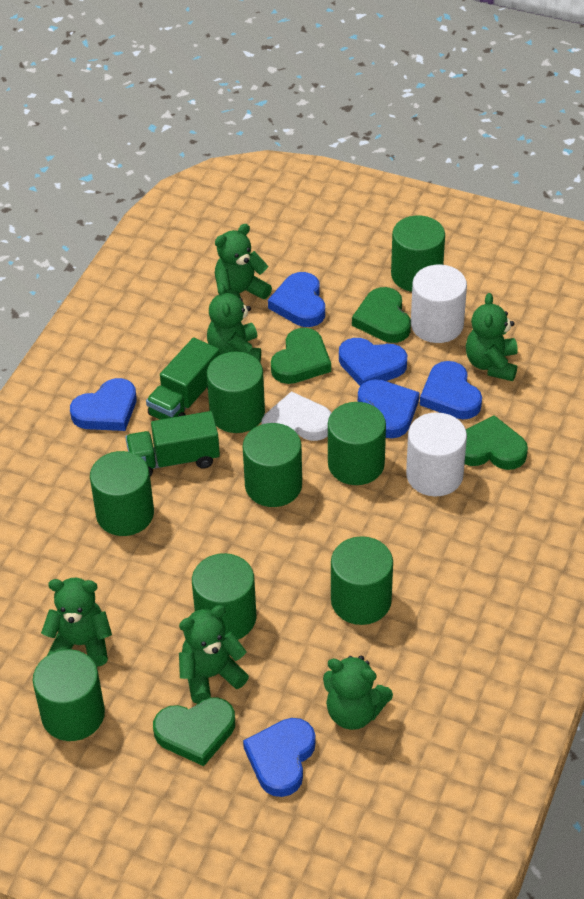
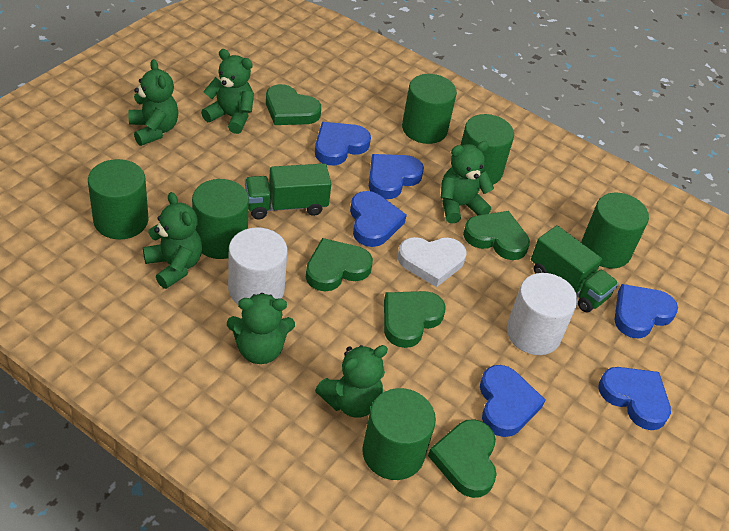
green cylinder: 8 -> 6
green heart: 4 -> 5

